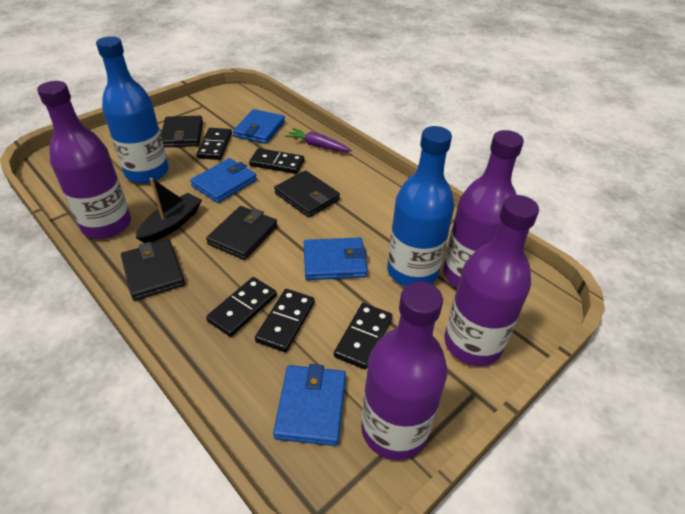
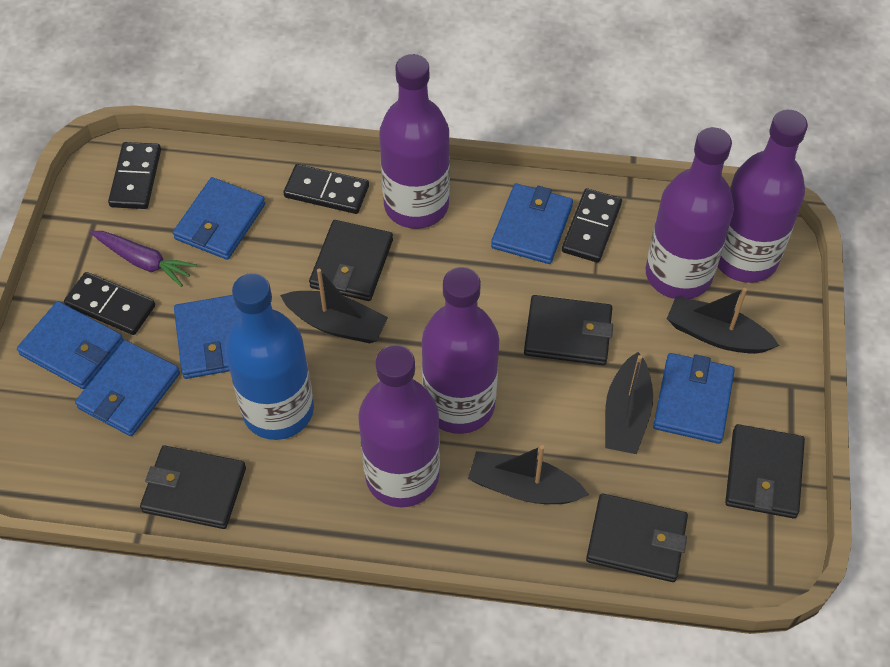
black boat: 1 -> 4
black domino: 5 -> 4
black wallet: 4 -> 5
blue bottle: 2 -> 1
blue wallet: 4 -> 6
purple bottle: 4 -> 5

